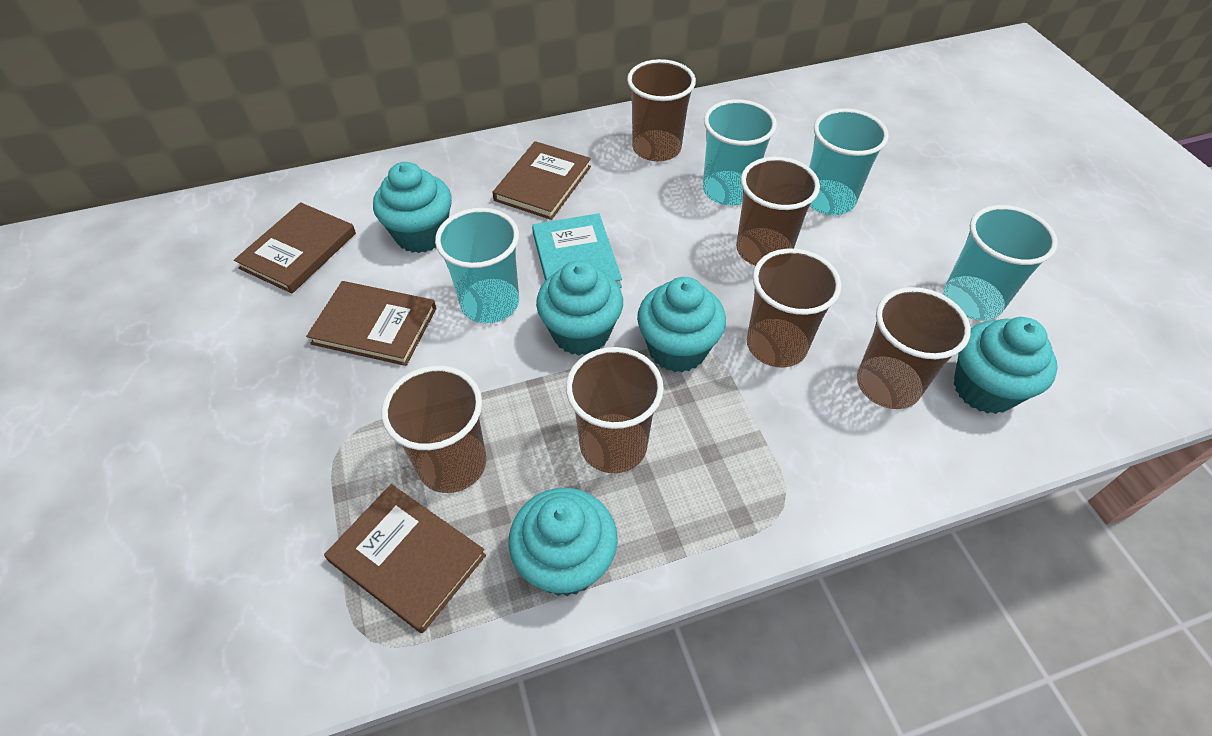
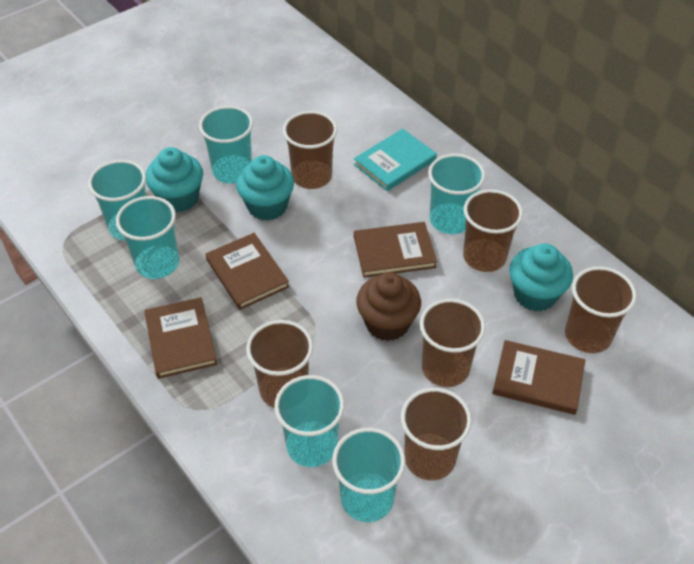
brown cupcake: 0 -> 1
turquoise cup: 4 -> 6
turquoise cupcake: 5 -> 3

